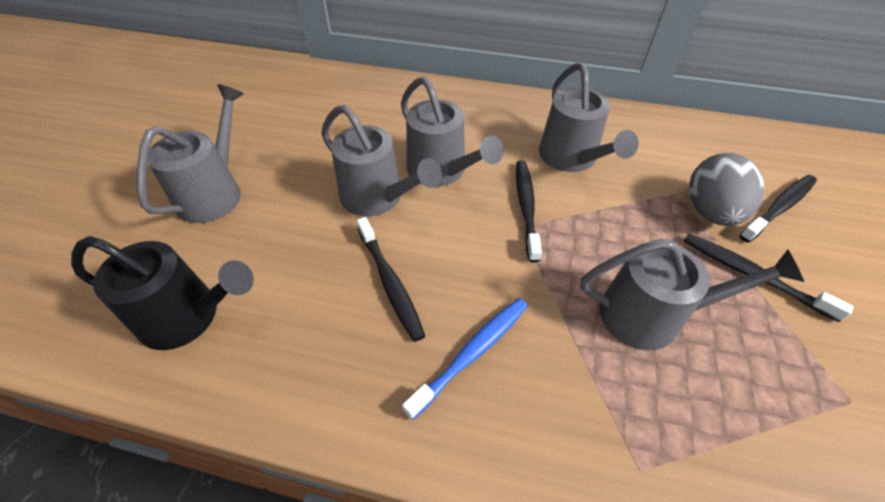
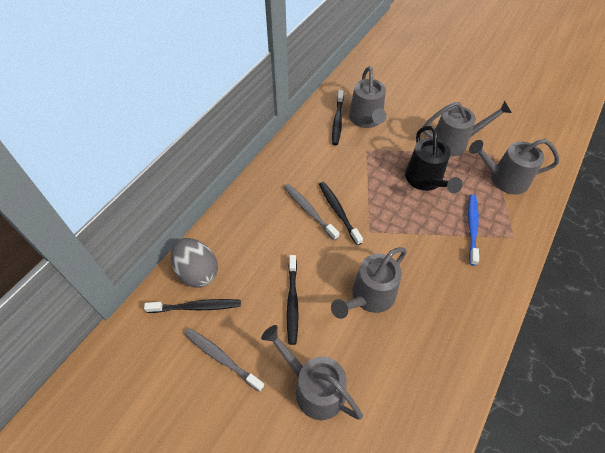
grey toothbrush: 0 -> 2

